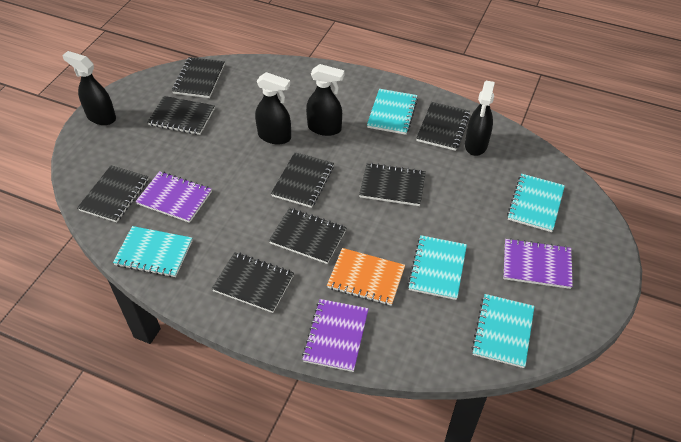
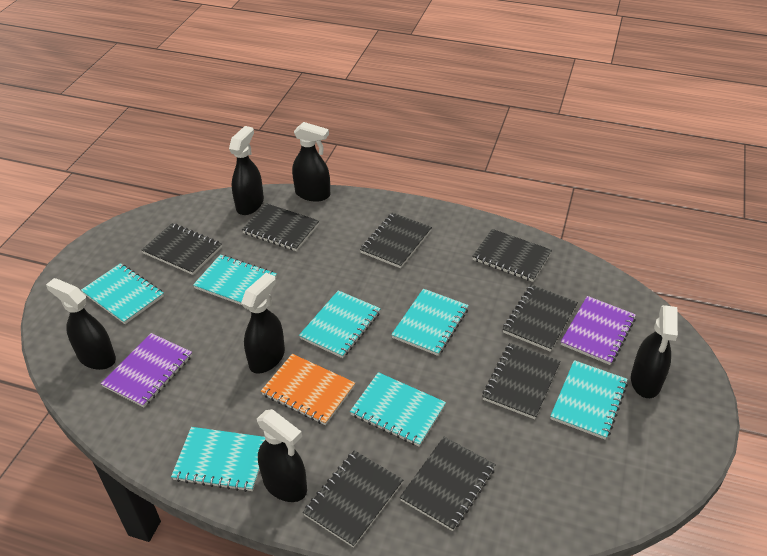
black spray bottle: 4 -> 6
purple notebook: 3 -> 2
turquoise notebook: 5 -> 7

